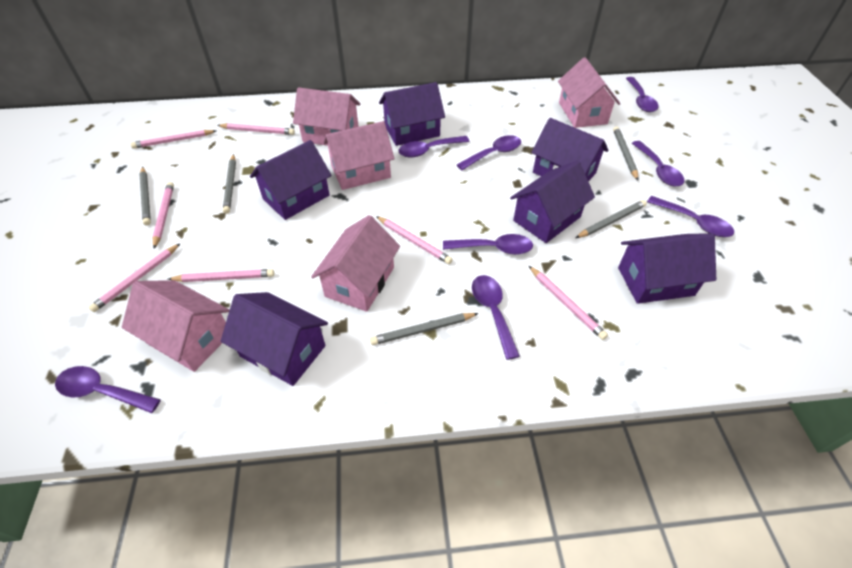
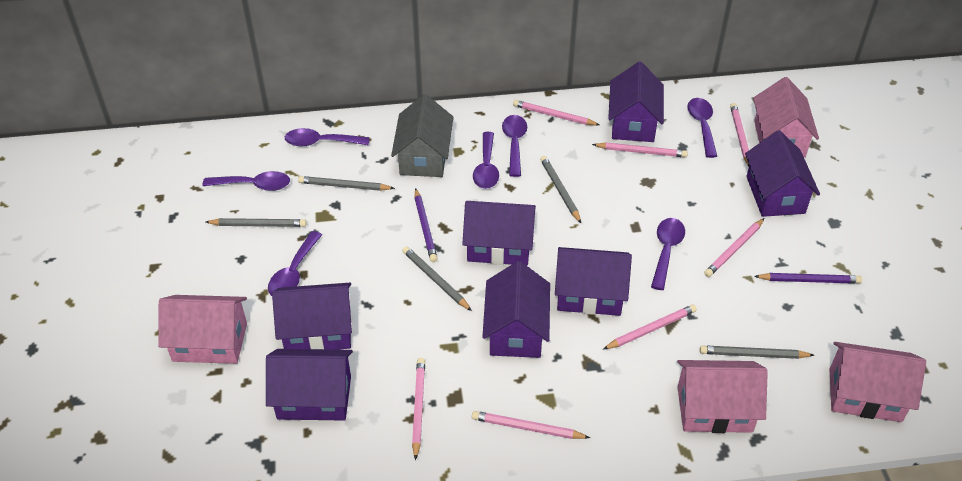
grey house: 0 -> 1
pink house: 5 -> 4
purple house: 6 -> 7
purple pencil: 0 -> 2
purple spoon: 8 -> 7

